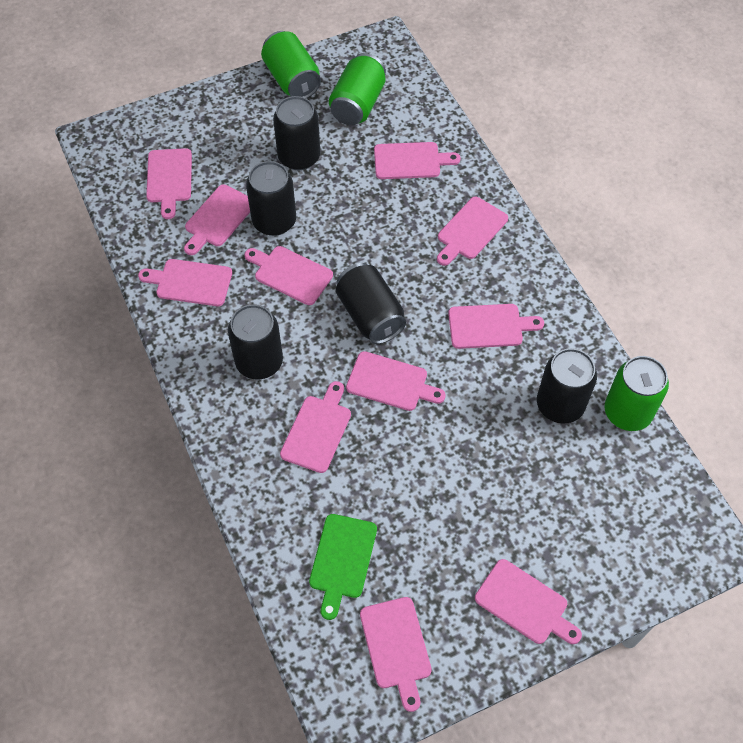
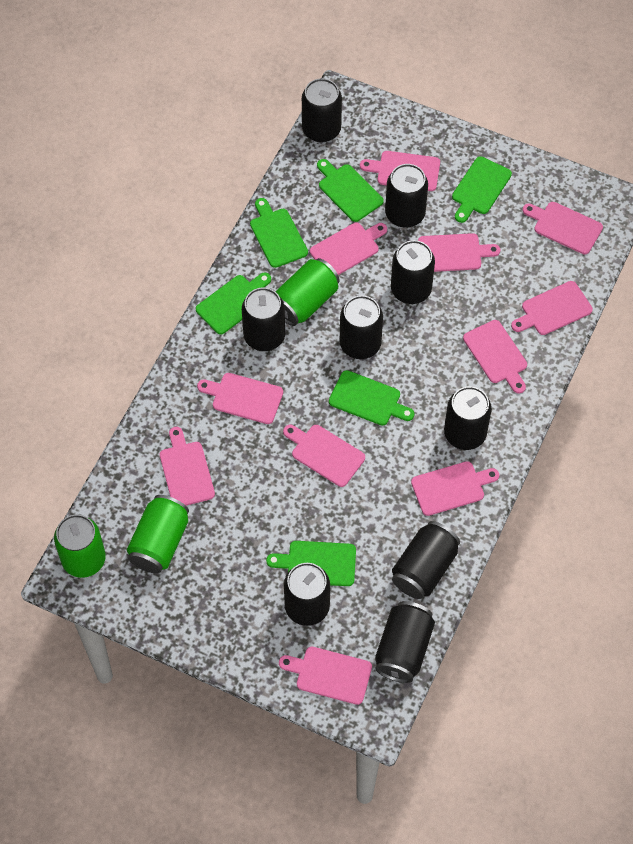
black can: 5 -> 9
green cutting board: 1 -> 6

